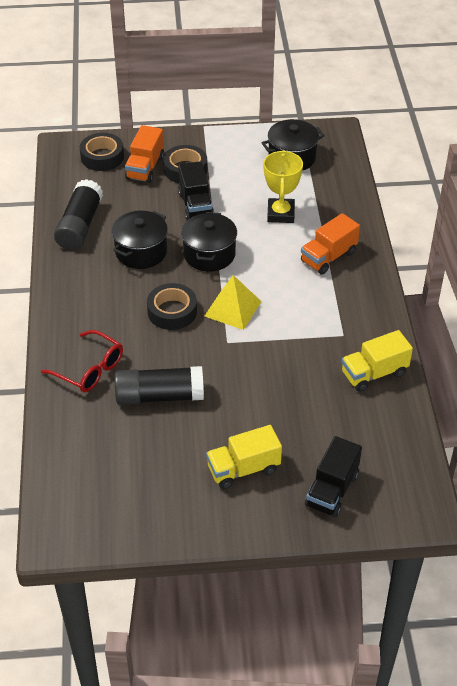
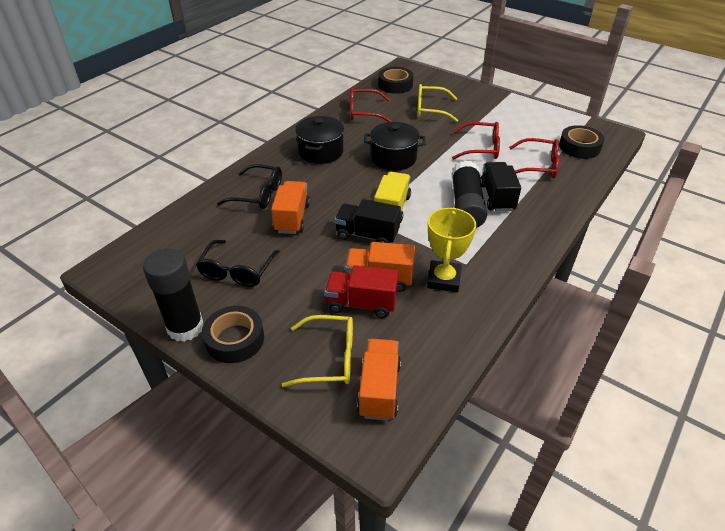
black glasses: 0 -> 2
black pot: 3 -> 2
orange truck: 2 -> 3
red glasses: 1 -> 3
red truck: 0 -> 1
yellow glasses: 0 -> 2
yellow pyramid: 1 -> 0
yellow truck: 2 -> 1

